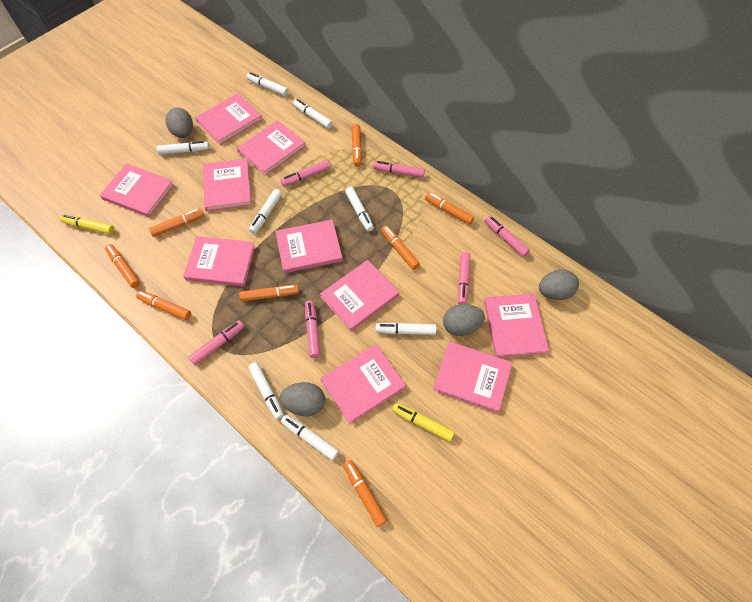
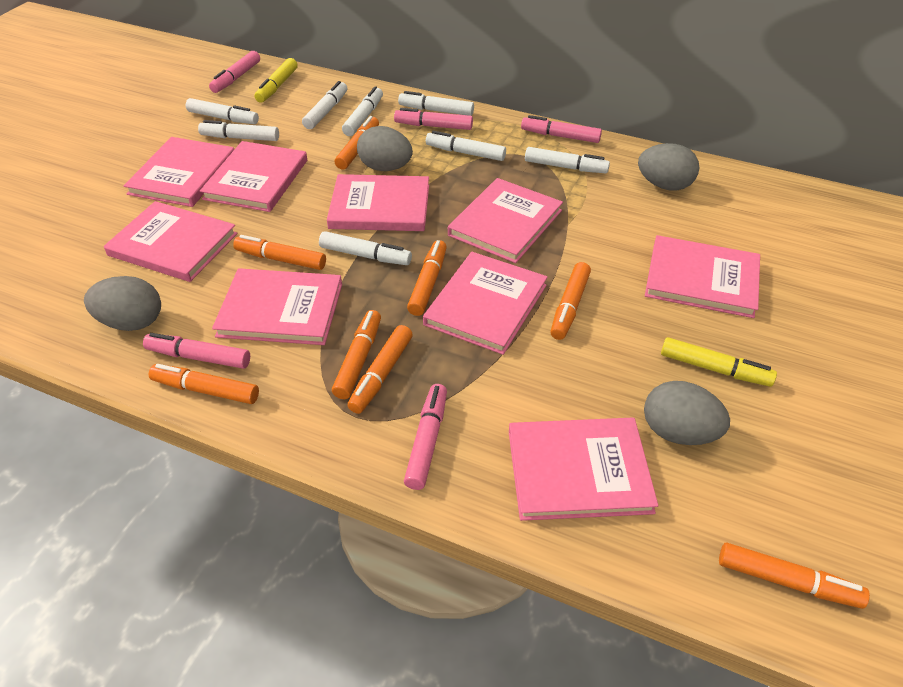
pink book: 10 -> 9
pink marker: 6 -> 5

